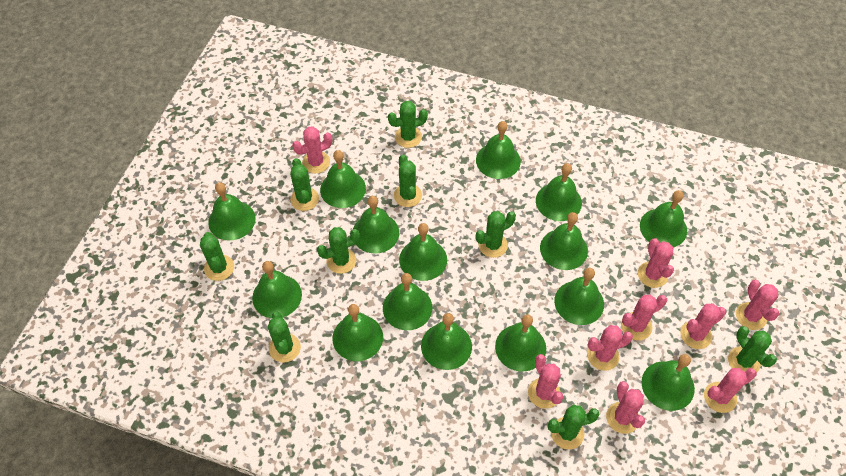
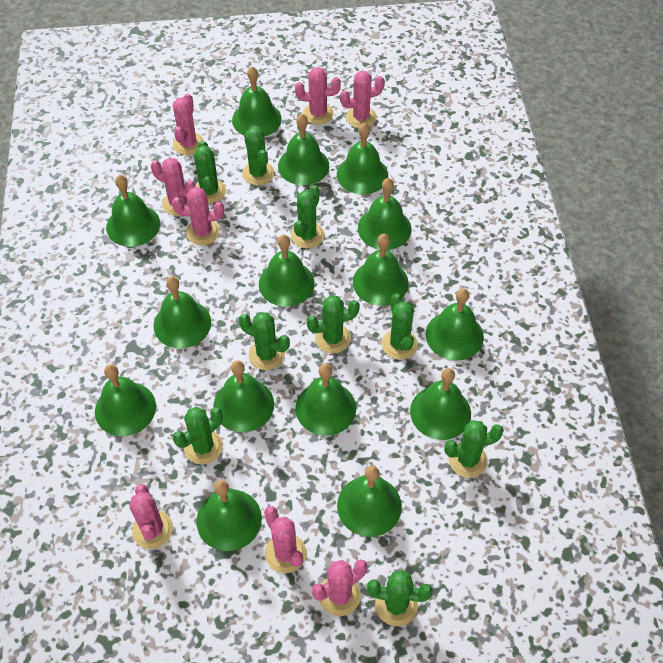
pink cactus: 9 -> 8

